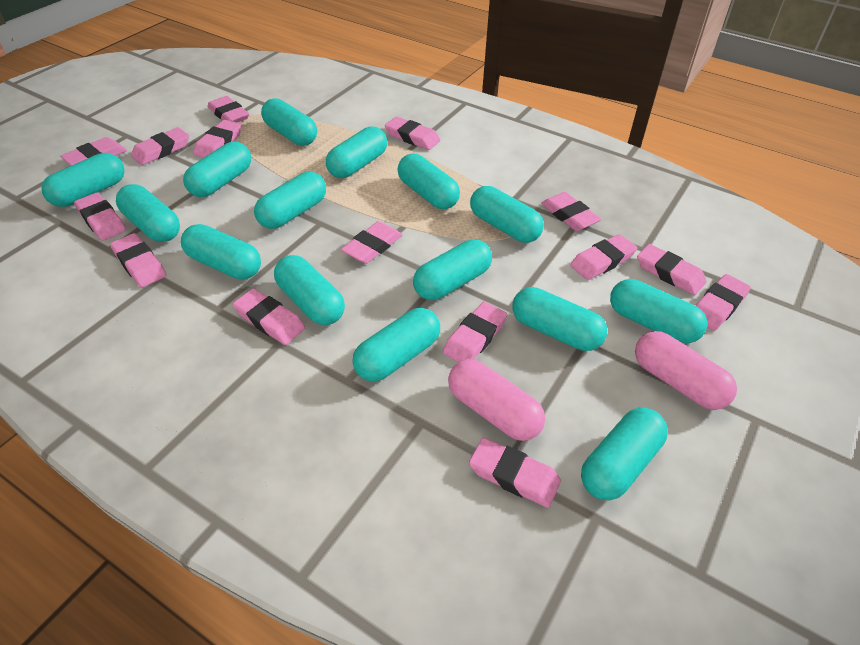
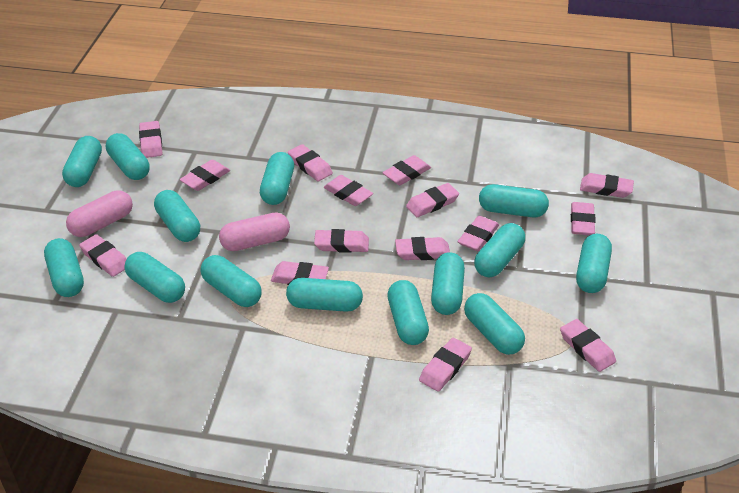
turquoise capsule: 15 -> 14

